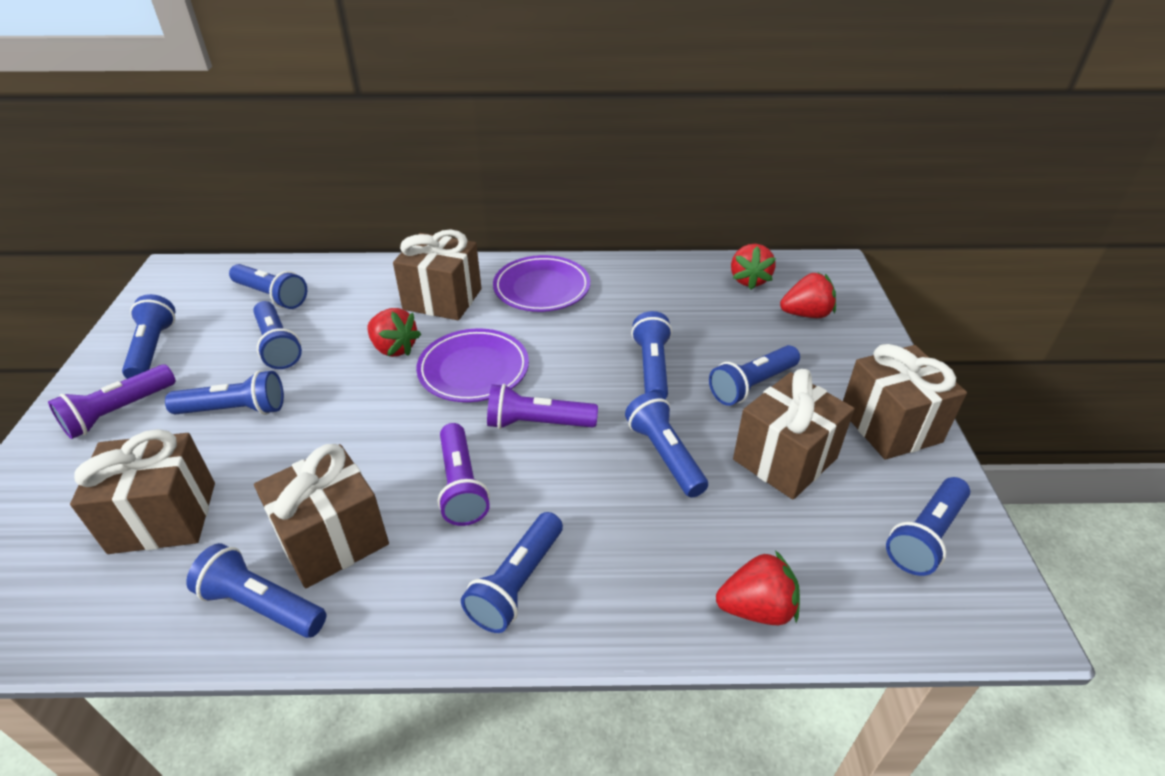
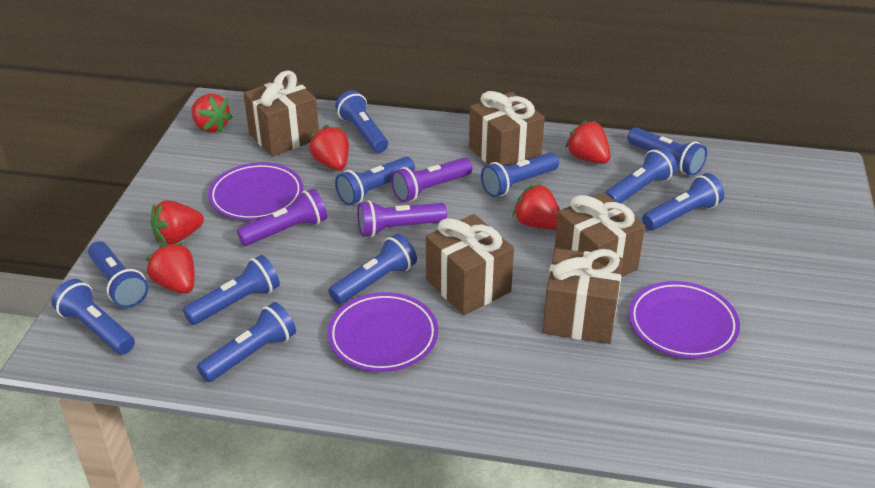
blue flashlight: 10 -> 11
purple plate: 2 -> 3
red strawberry: 4 -> 6

